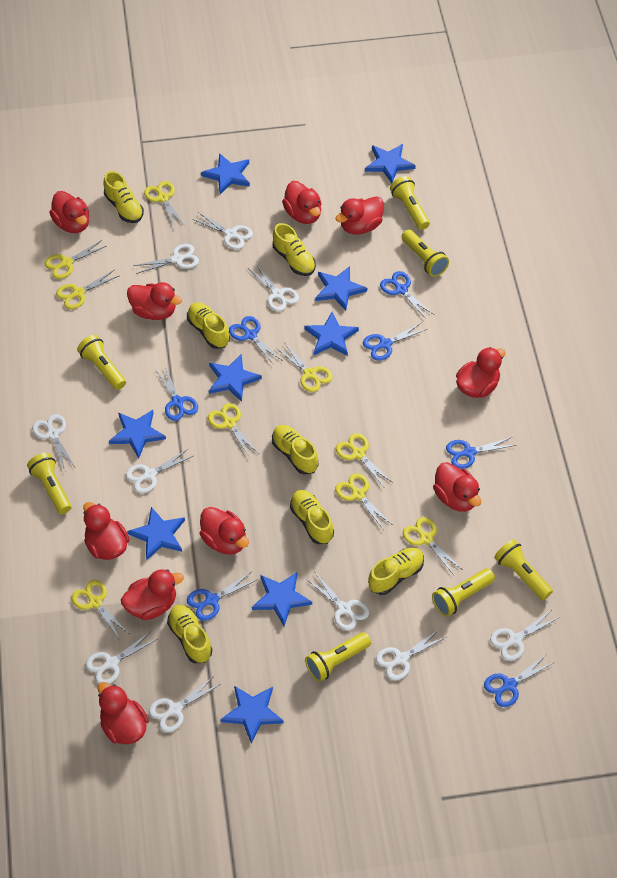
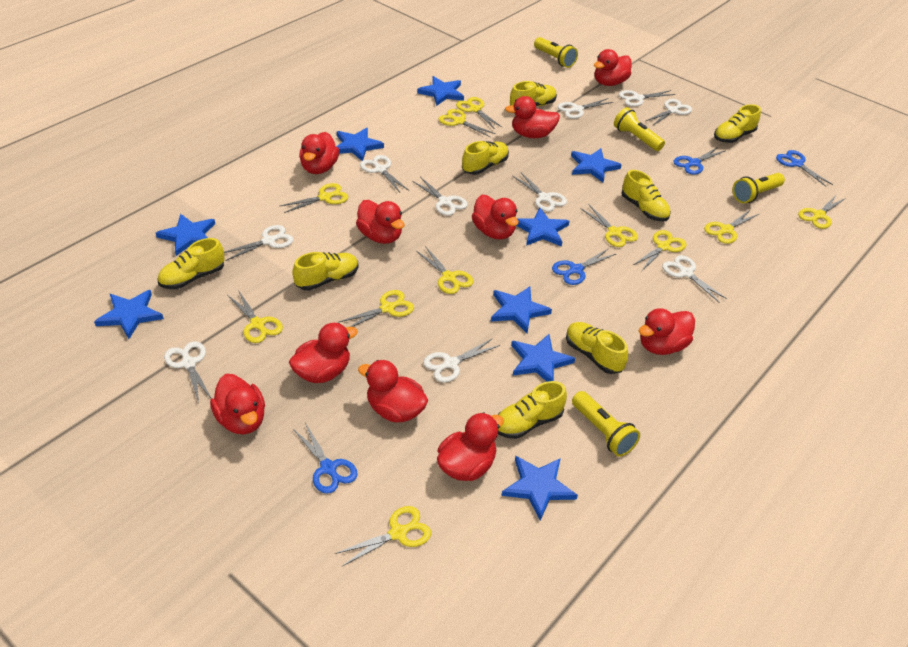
blue scissors: 7 -> 4
yellow flashlight: 7 -> 4
yellow scissors: 9 -> 11
yellow shoe: 7 -> 8

